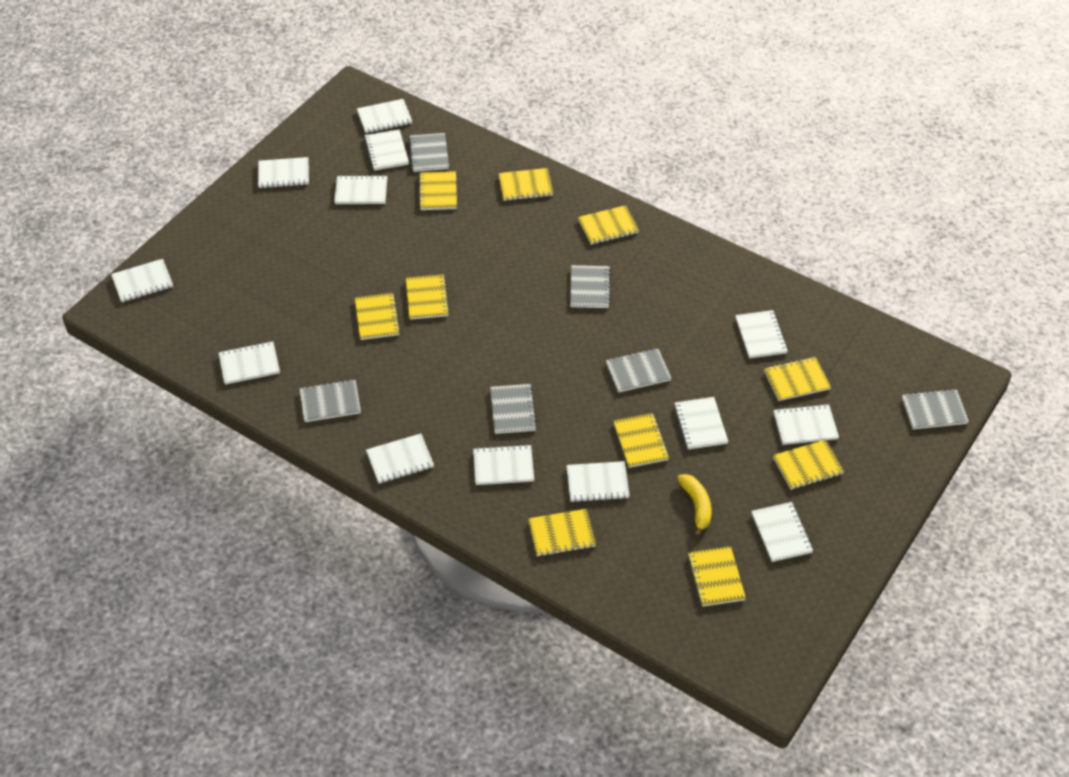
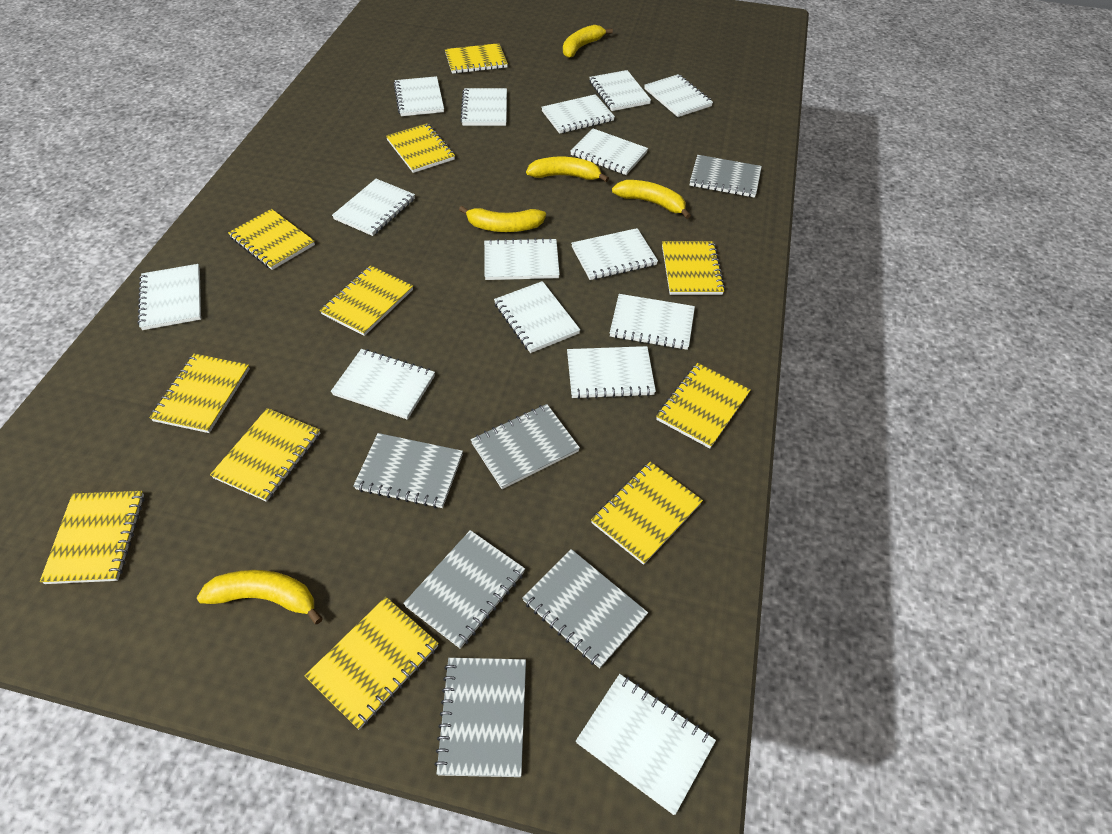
white notebook: 13 -> 15
yellow banana: 1 -> 5
yellow notebook: 10 -> 11

